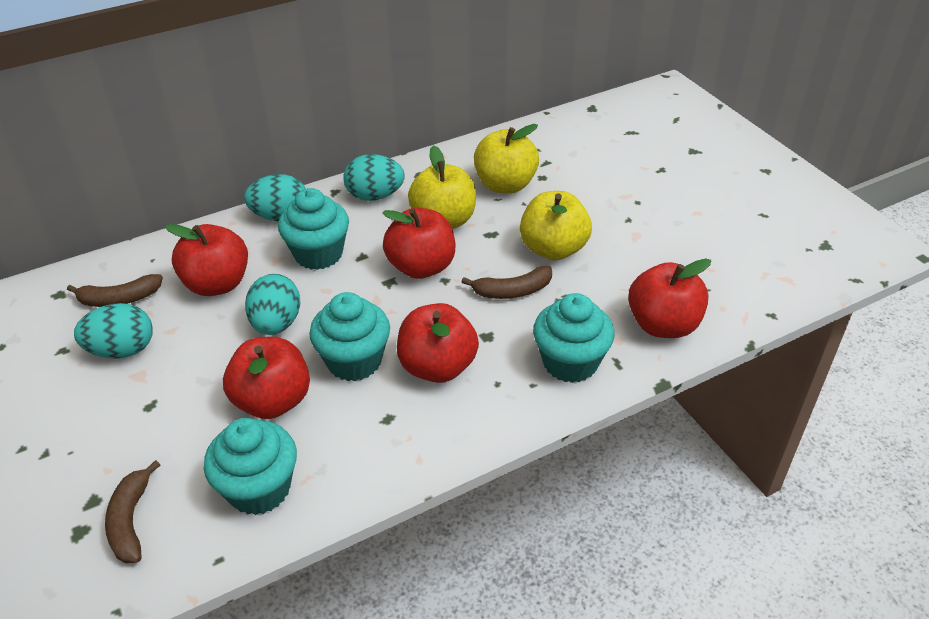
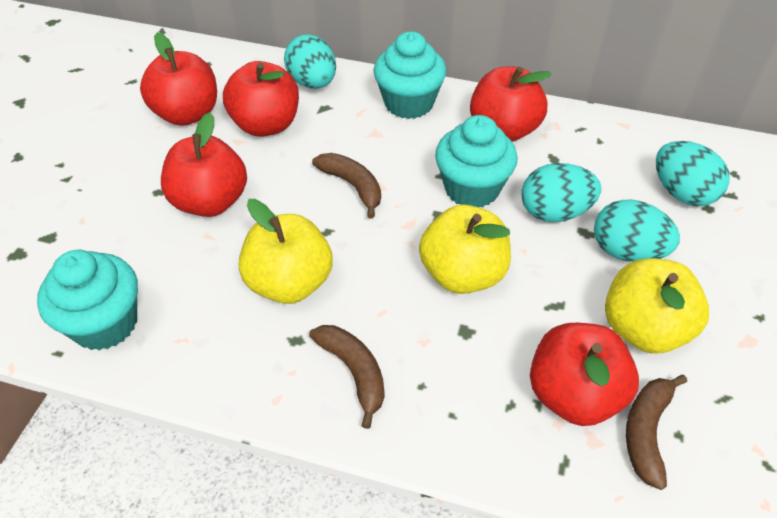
turquoise cupcake: 4 -> 3

